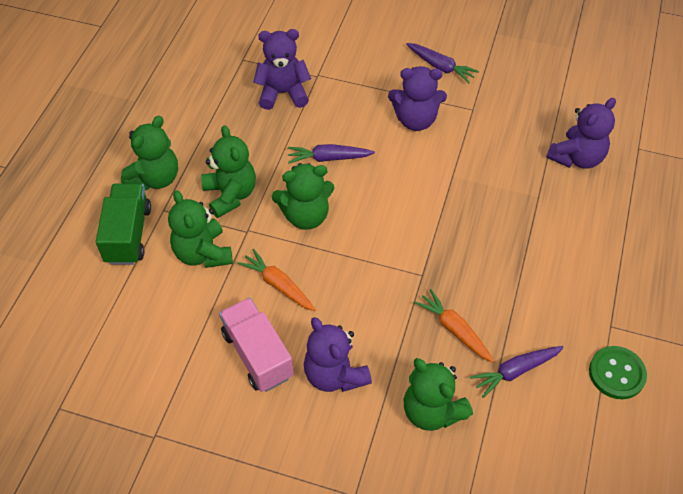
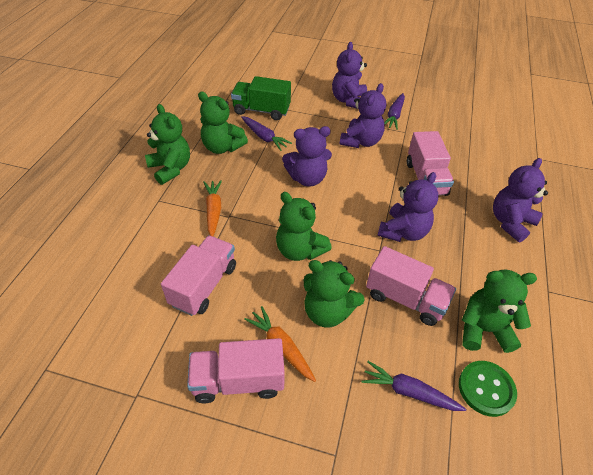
pink truck: 1 -> 4
purple teddy bear: 4 -> 5

